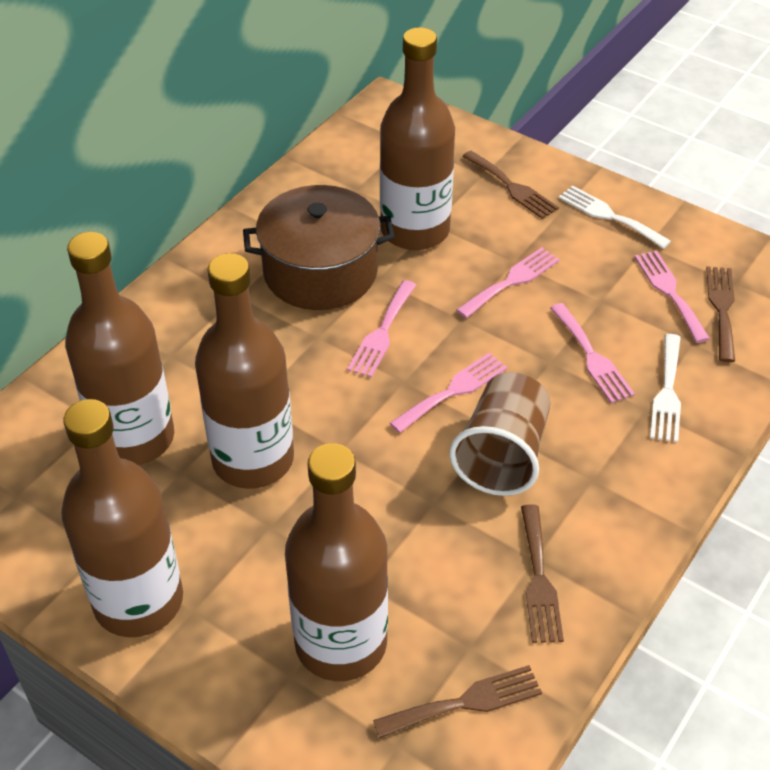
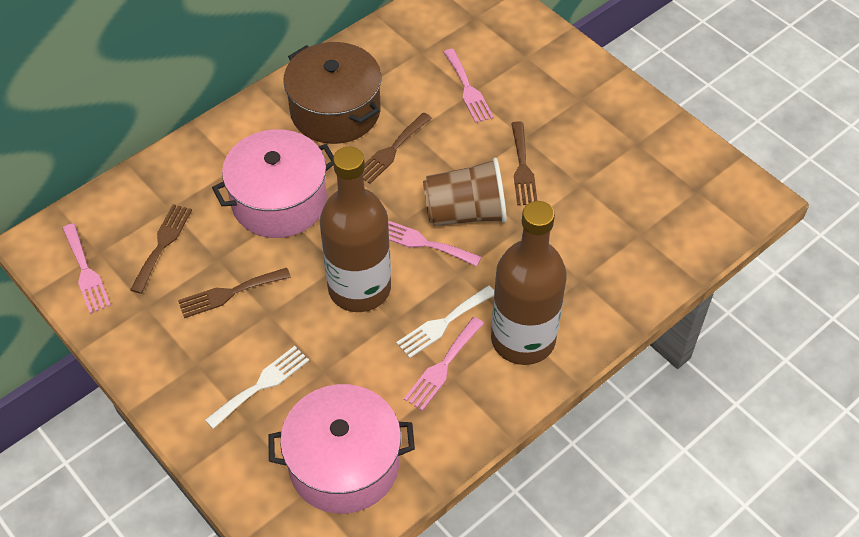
brown bottle: 5 -> 2
pink fork: 5 -> 4
pink pot: 0 -> 2

